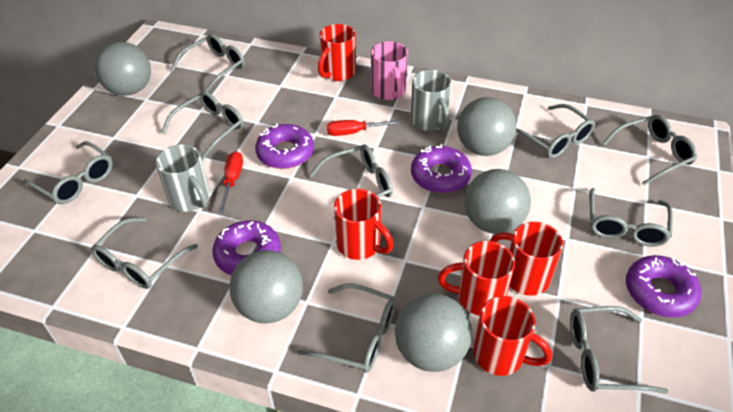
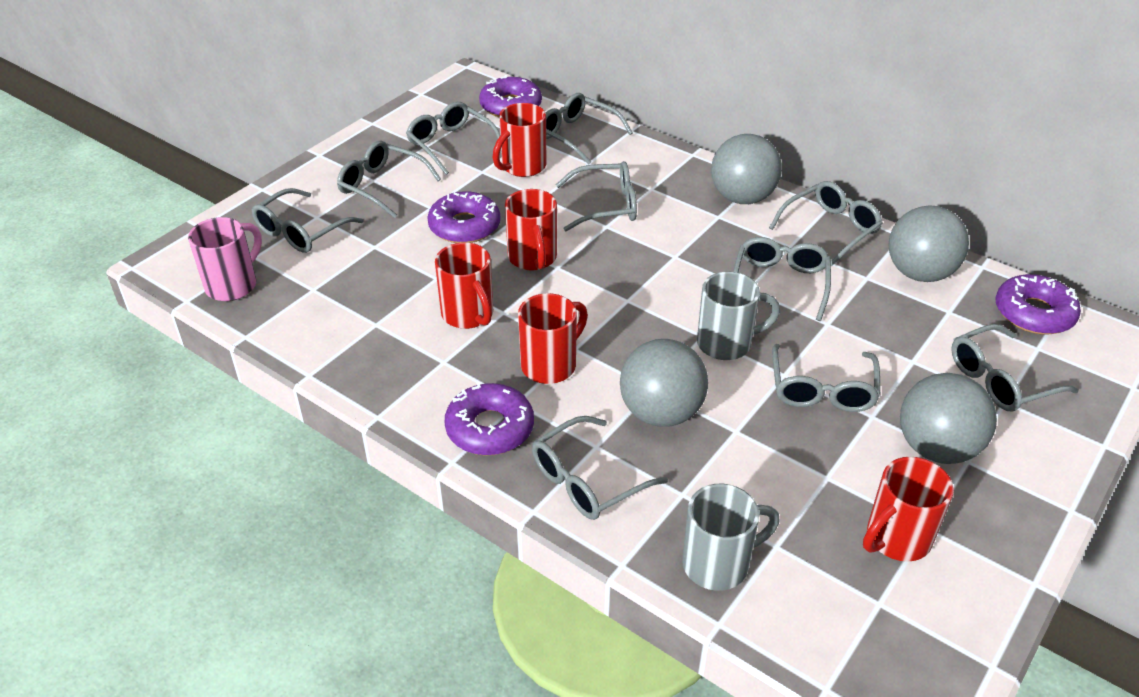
grey ball: 5 -> 4
red screwdriver: 2 -> 0

